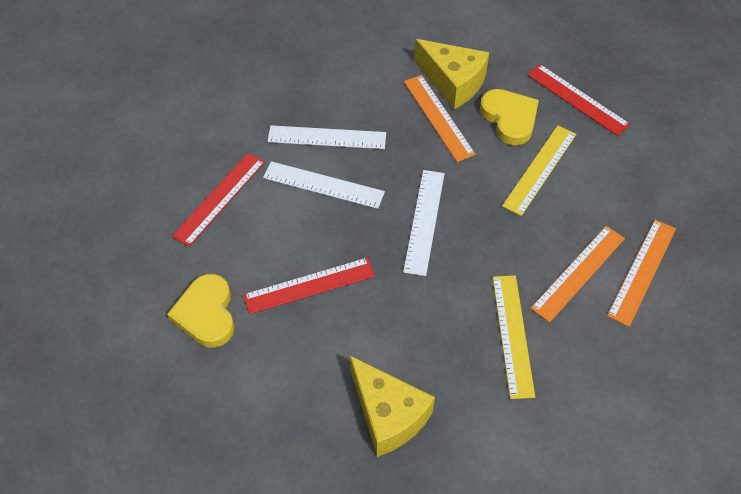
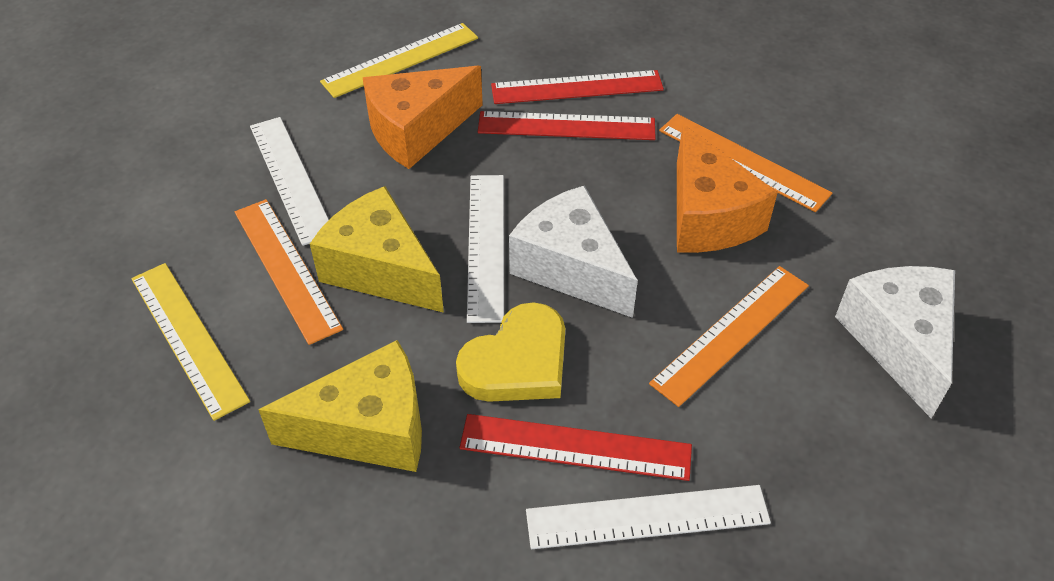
orange cheese: 0 -> 2
white cheese: 0 -> 2
yellow heart: 2 -> 1

